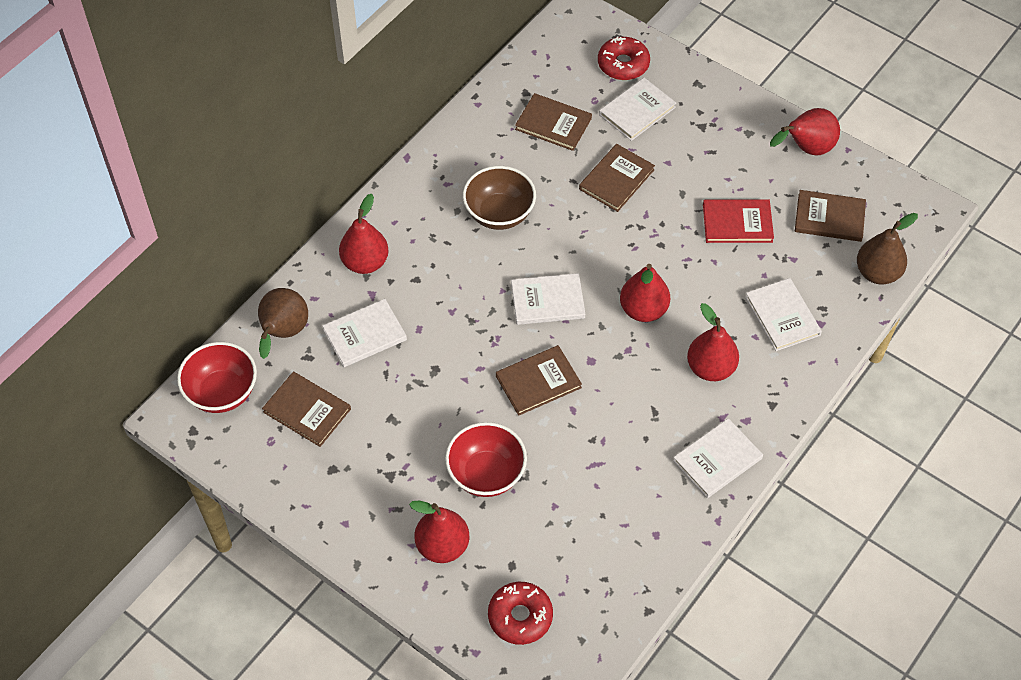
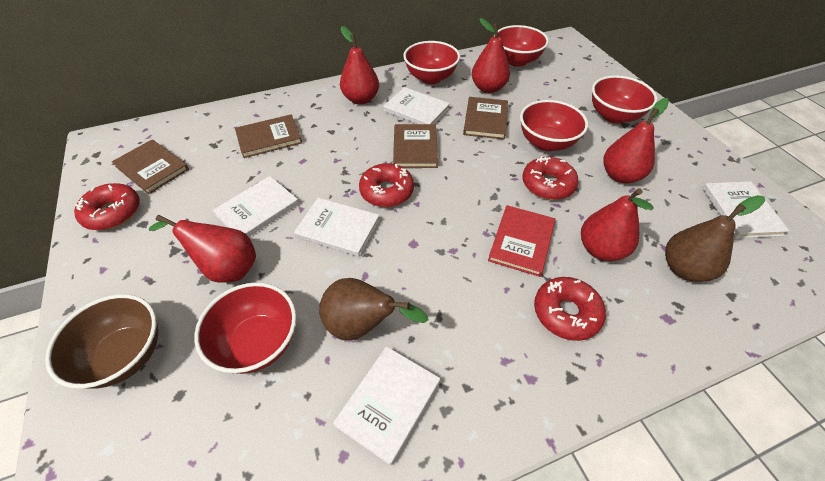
brown book: 5 -> 4
red bowl: 2 -> 5
red donut: 2 -> 4

